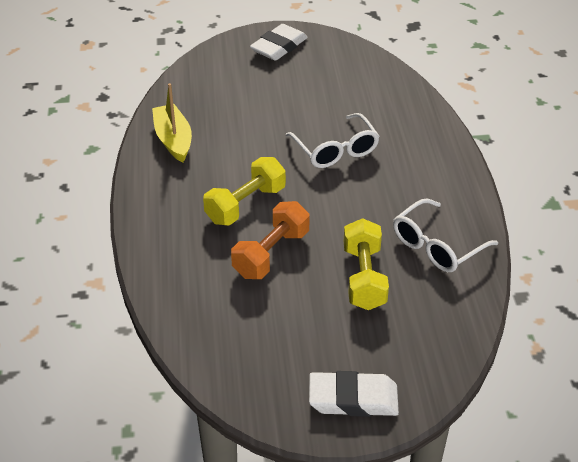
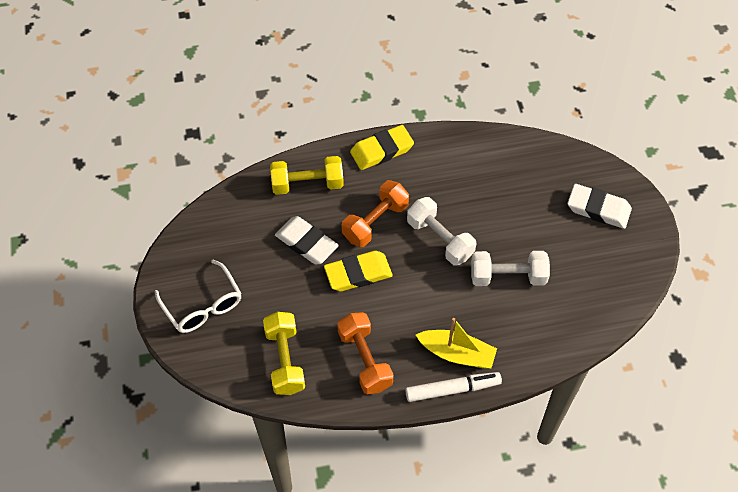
orange dumbbell: 1 -> 2
white dumbbell: 0 -> 2
white glasses: 2 -> 1
white marker: 0 -> 1
yellow eraser: 0 -> 2

